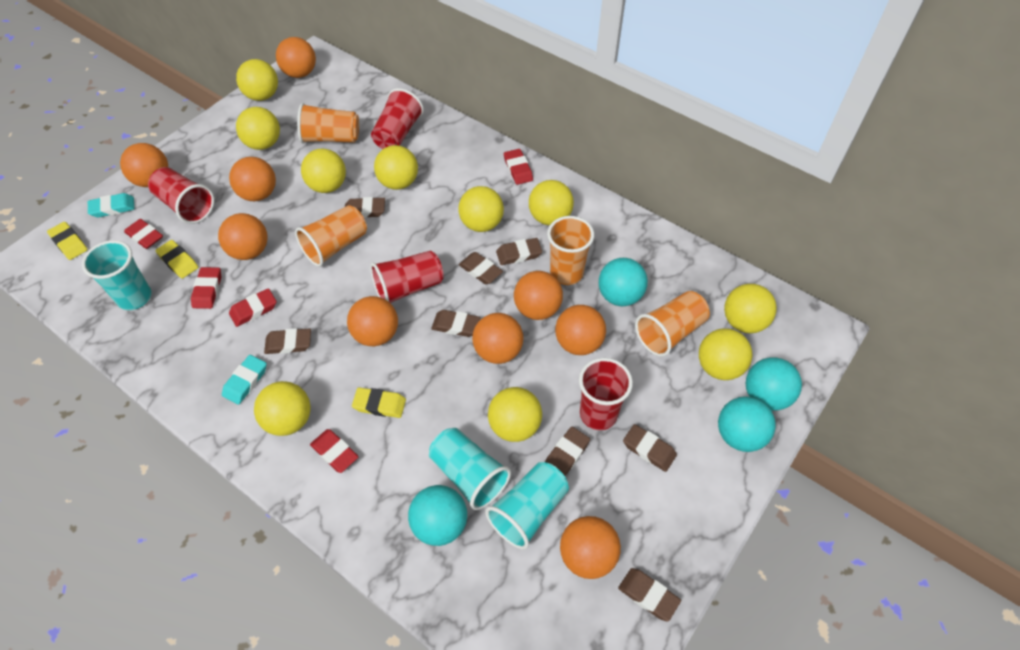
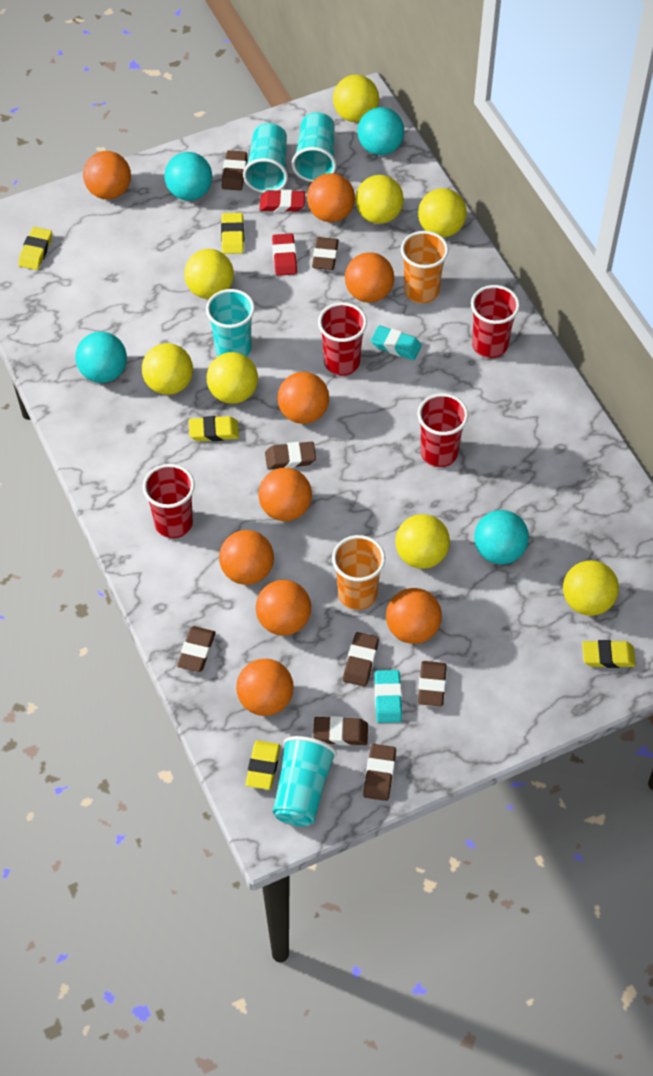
orange cup: 4 -> 2
red eraser: 5 -> 2
turquoise cup: 3 -> 4
yellow ball: 10 -> 8
yellow eraser: 3 -> 5

